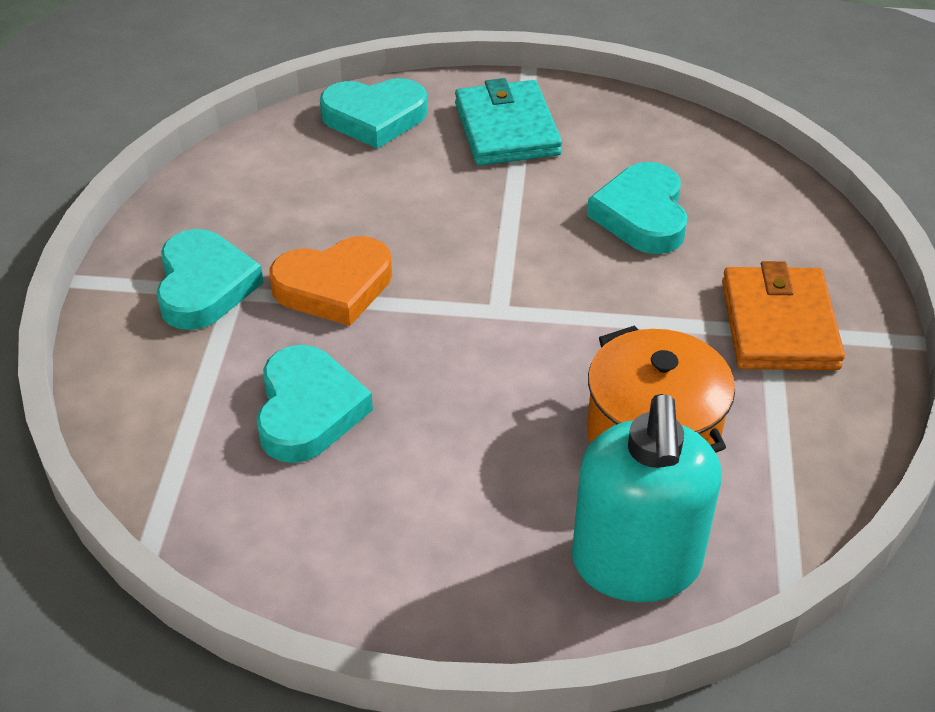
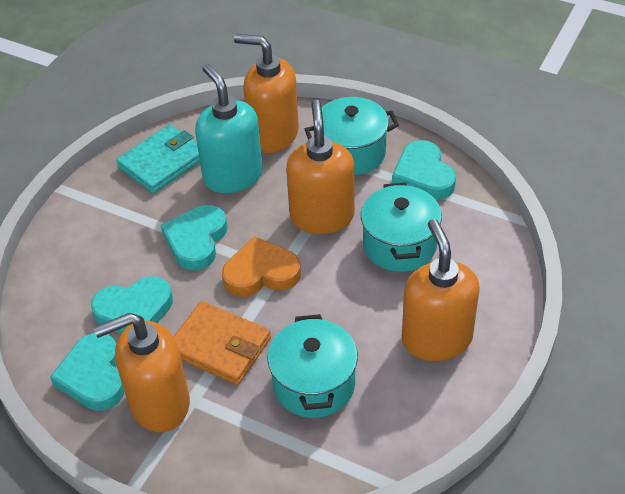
orange pot: 1 -> 0
orange soap dispenser: 0 -> 4
turquoise pot: 0 -> 3

